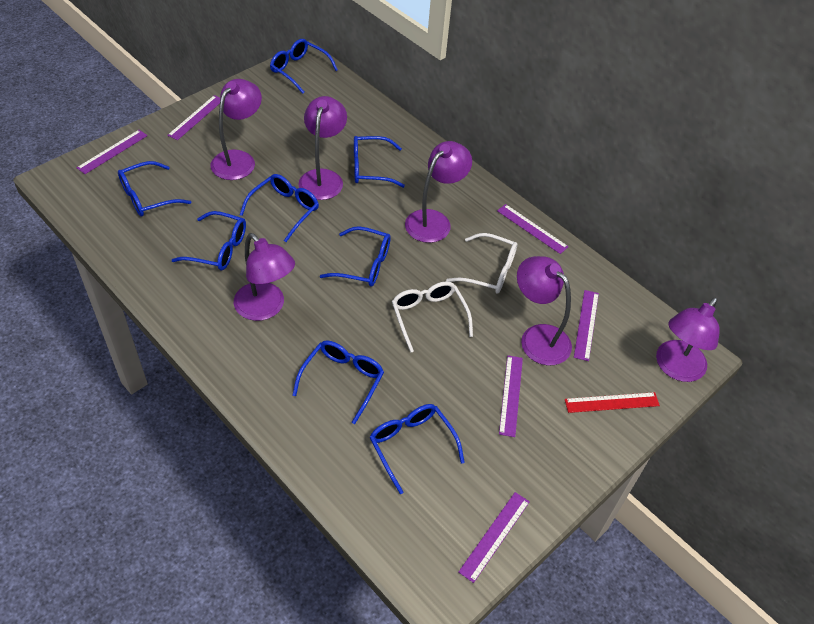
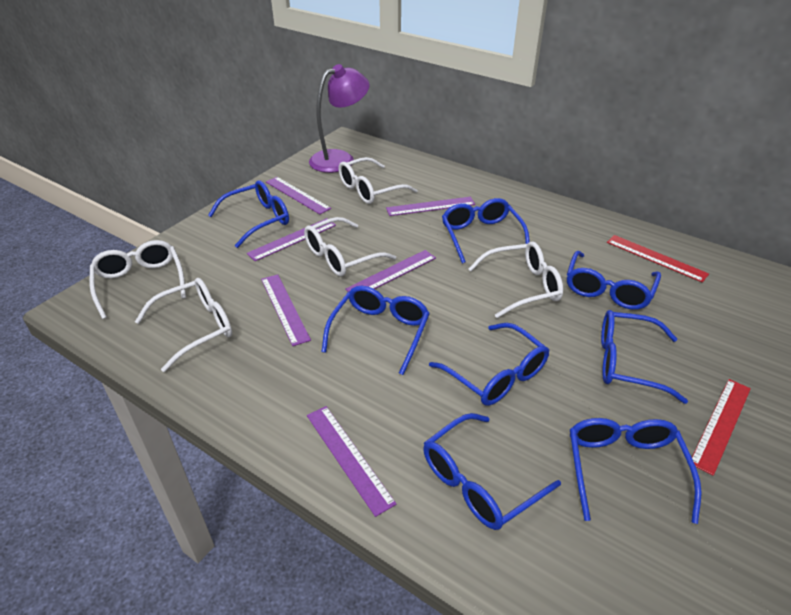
purple lamp: 6 -> 1
red ruler: 1 -> 2
white glasses: 2 -> 5

